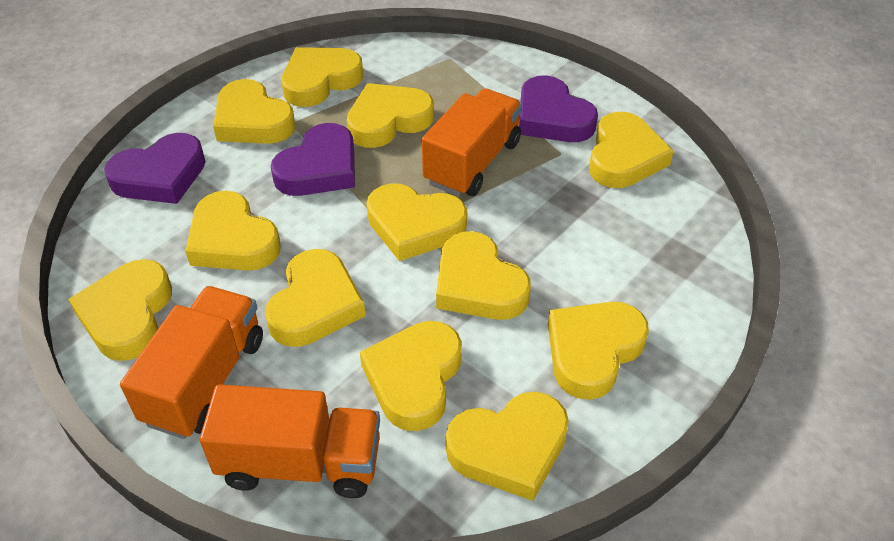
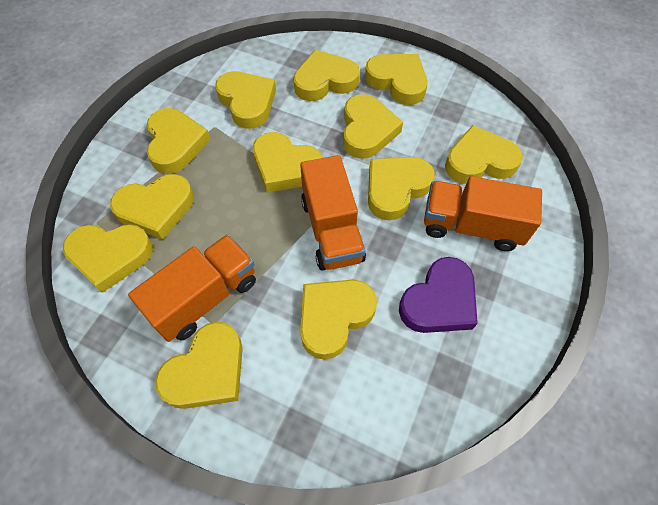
purple heart: 3 -> 1

